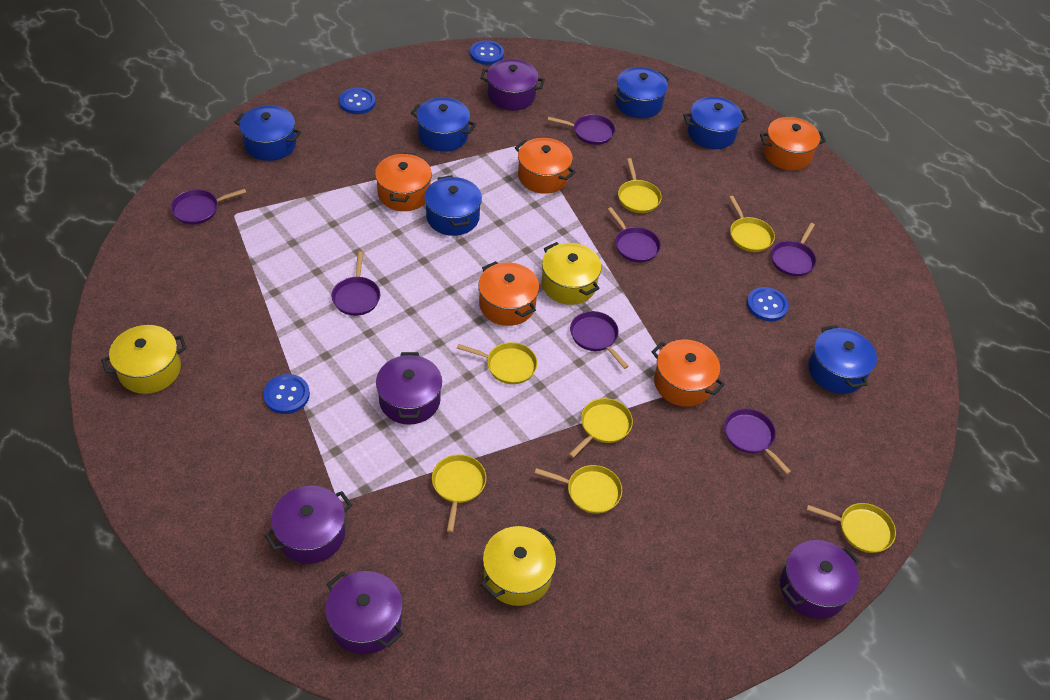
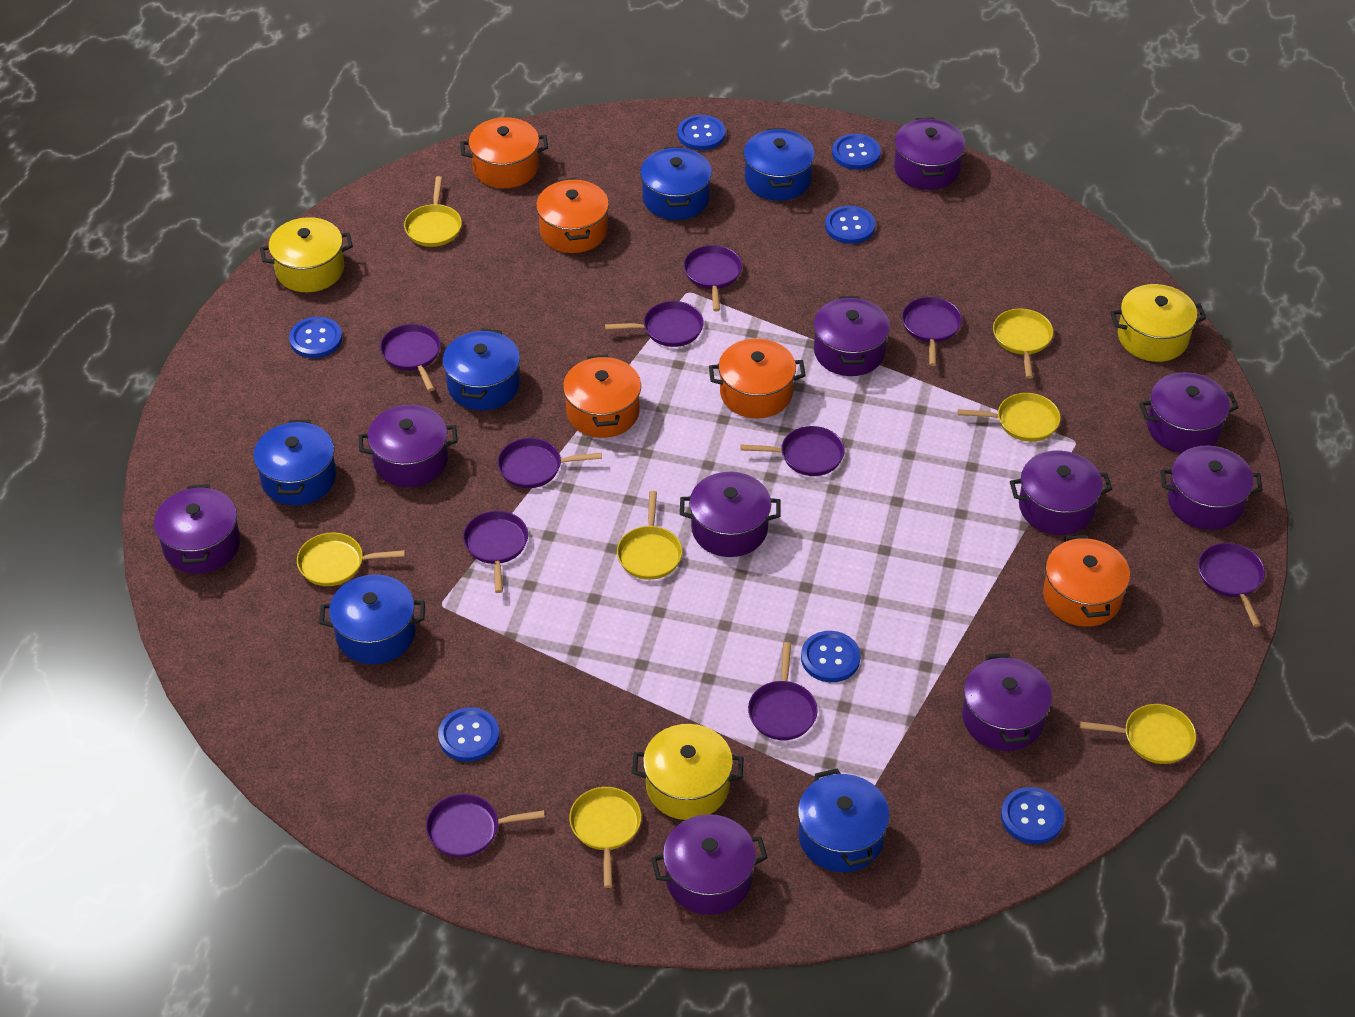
blue button: 4 -> 7
purple pan: 7 -> 10
purple pot: 5 -> 10

